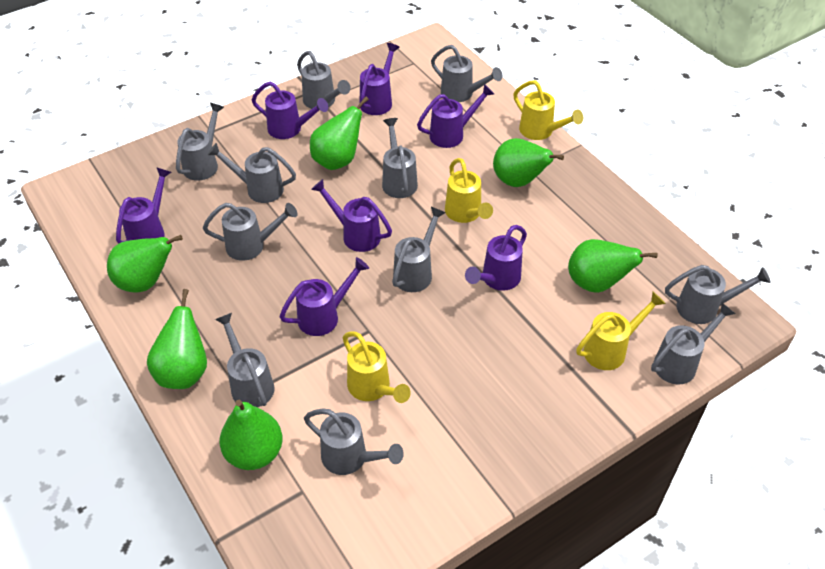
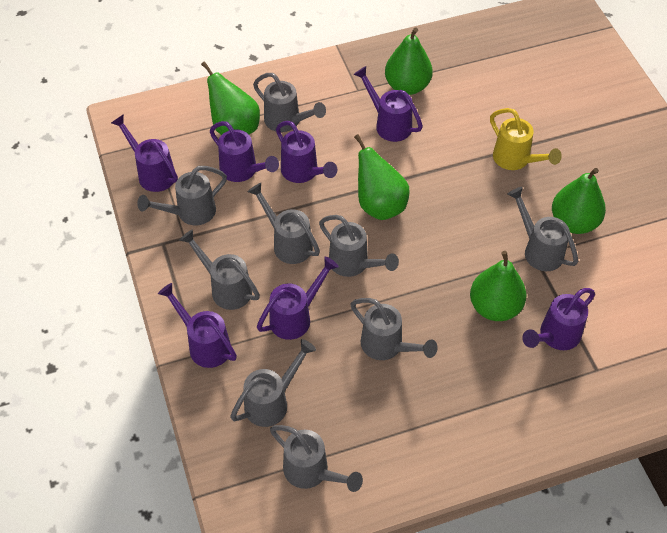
green pear: 6 -> 5
grey watering can: 11 -> 9
yellow watering can: 4 -> 1

